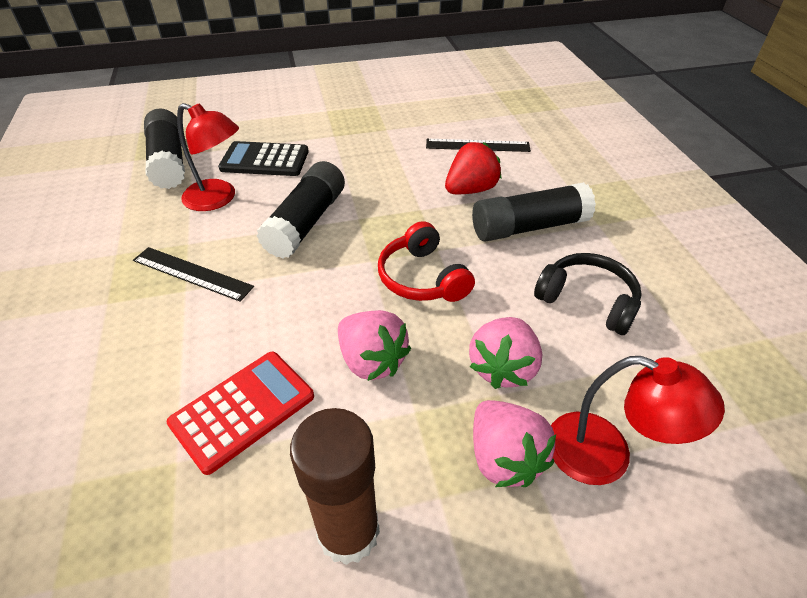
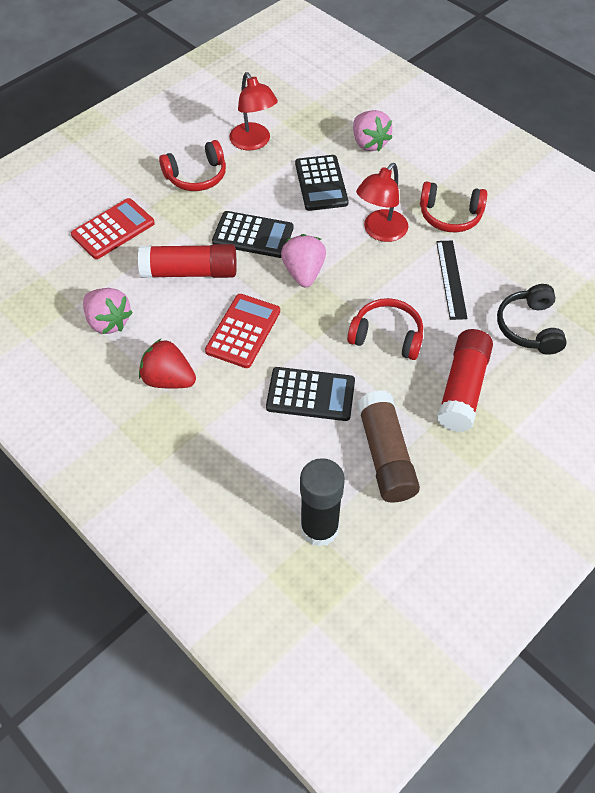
black calculator: 1 -> 3
black glue stick: 3 -> 1
black ruler: 2 -> 1
red calculator: 1 -> 2
red glue stick: 0 -> 2
red headphones: 1 -> 3

